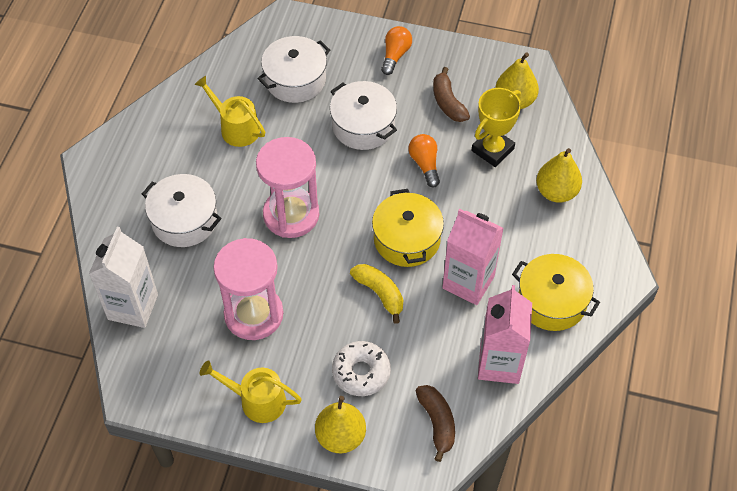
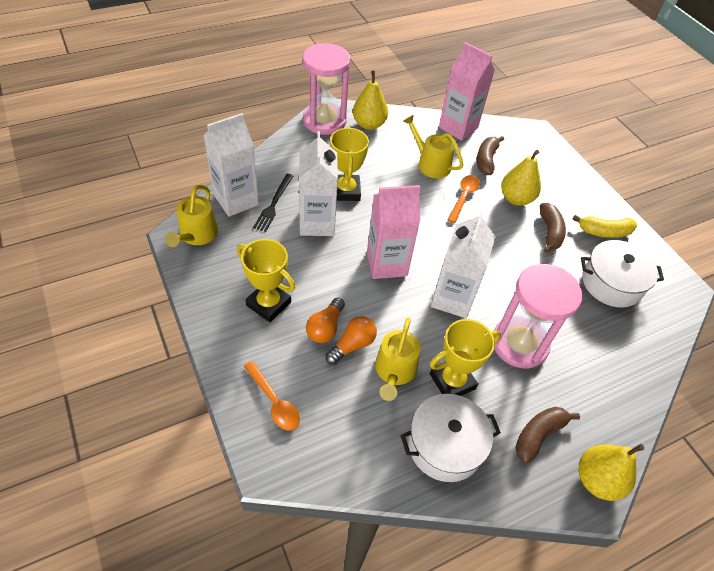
black fork: 0 -> 1
brown banana: 2 -> 3
orange spoon: 0 -> 2
white carton: 1 -> 3
white donut: 1 -> 0
white pot: 3 -> 2
yellow pot: 2 -> 0
yellow trophy: 1 -> 3
yellow watering can: 2 -> 3

